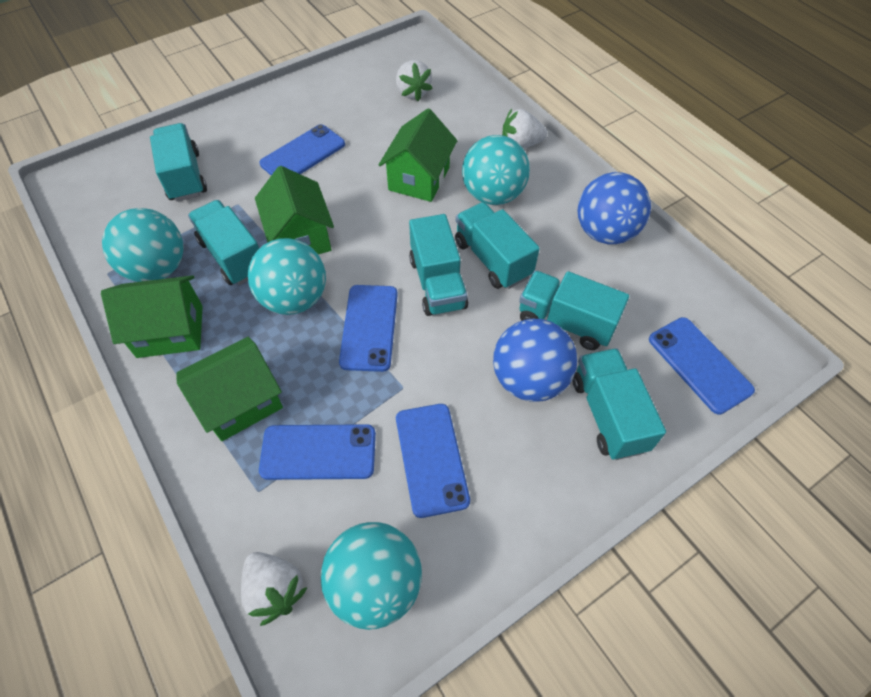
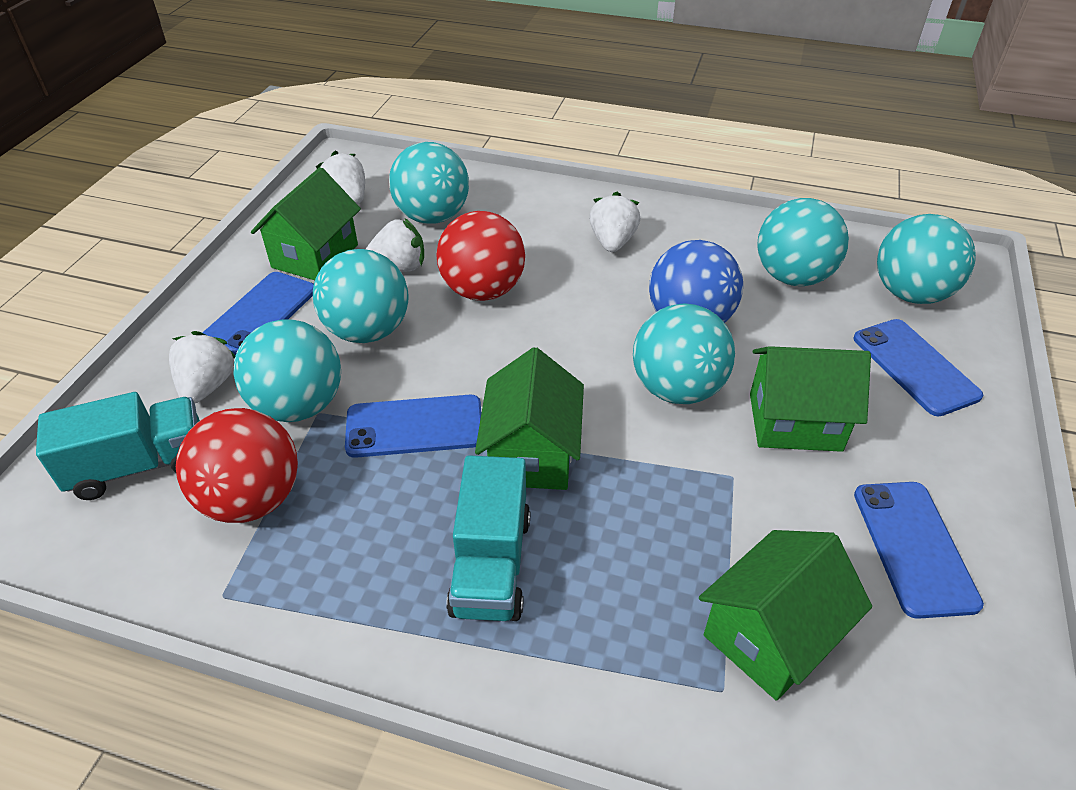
blue ball: 2 -> 1
blue phone: 5 -> 4
red ball: 0 -> 2
turquoise ball: 4 -> 6
turquoise truck: 6 -> 2
white strawberry: 3 -> 4

